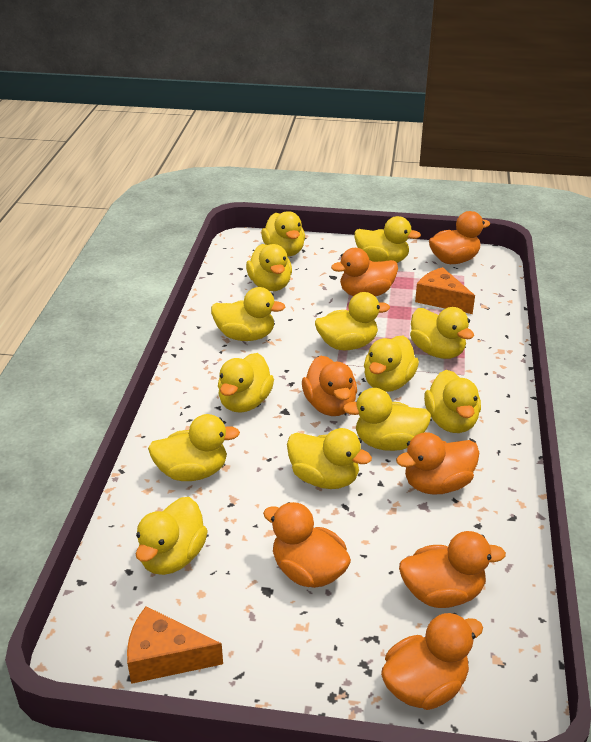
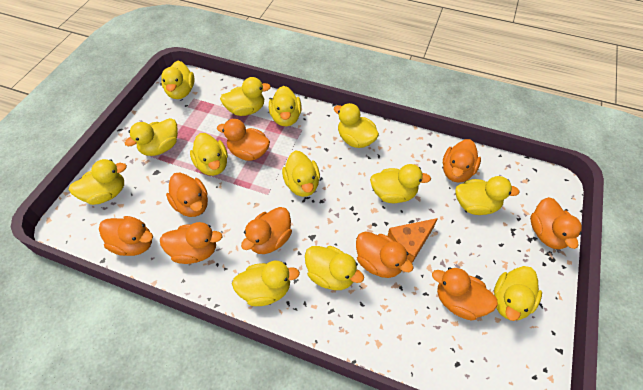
orange cheese: 2 -> 1
orange duck: 7 -> 9

